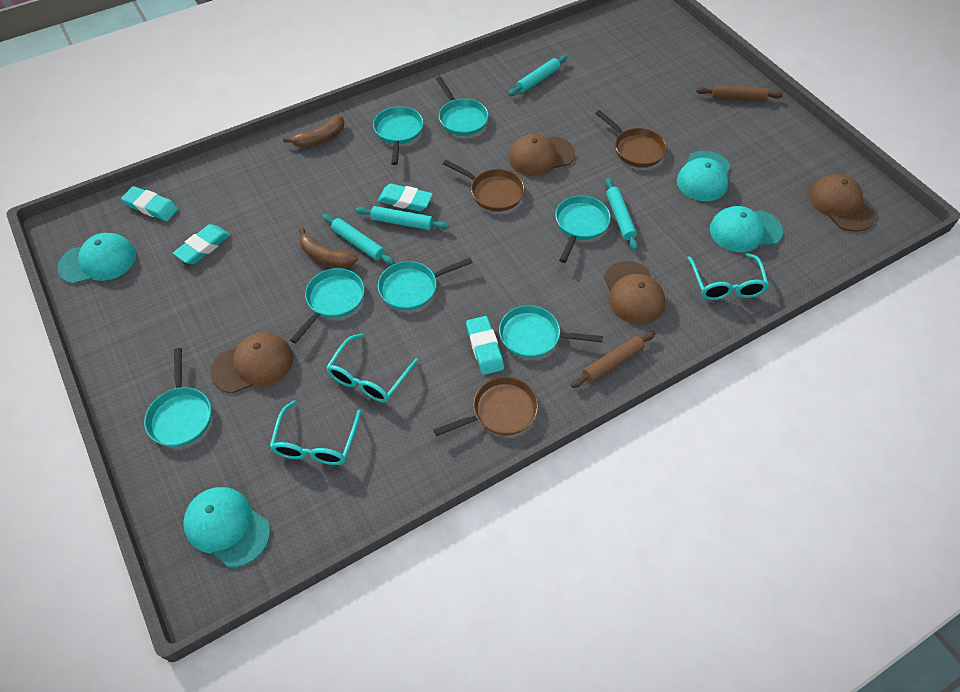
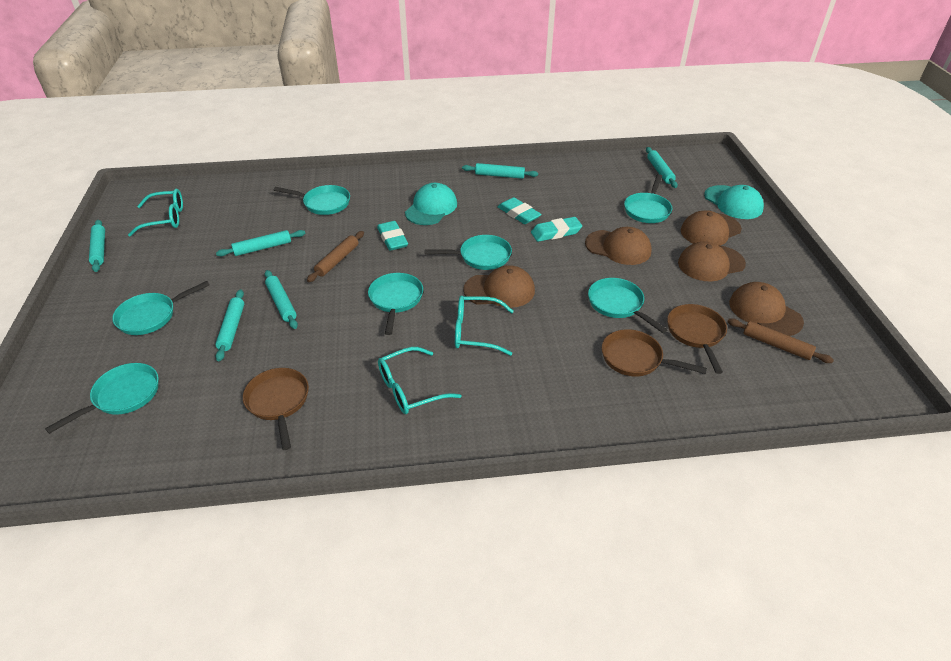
brown banana: 2 -> 0
brown cap: 4 -> 5
turquoise cap: 4 -> 2
turquoise eraser: 4 -> 3
turquoise rolling pin: 4 -> 6

